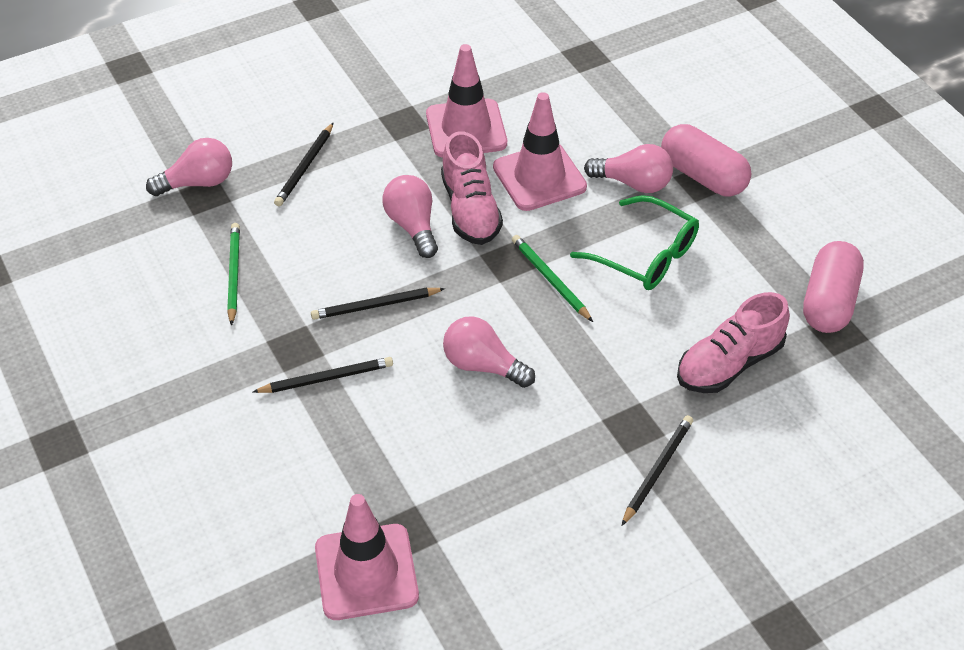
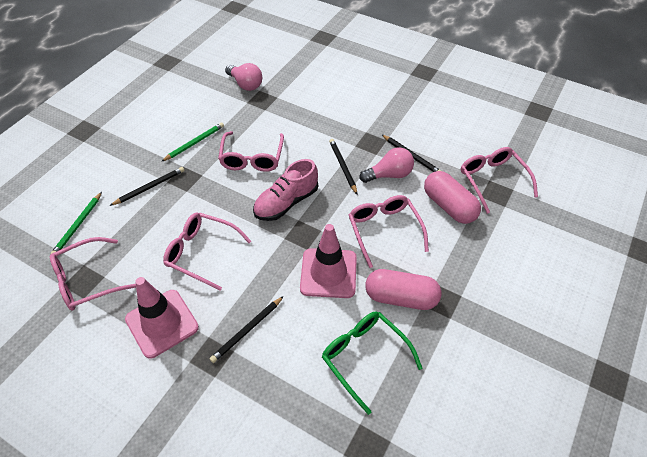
pink glasses: 0 -> 5
pink light bulb: 4 -> 2
pink shoe: 2 -> 1
pink traffic cone: 3 -> 2

